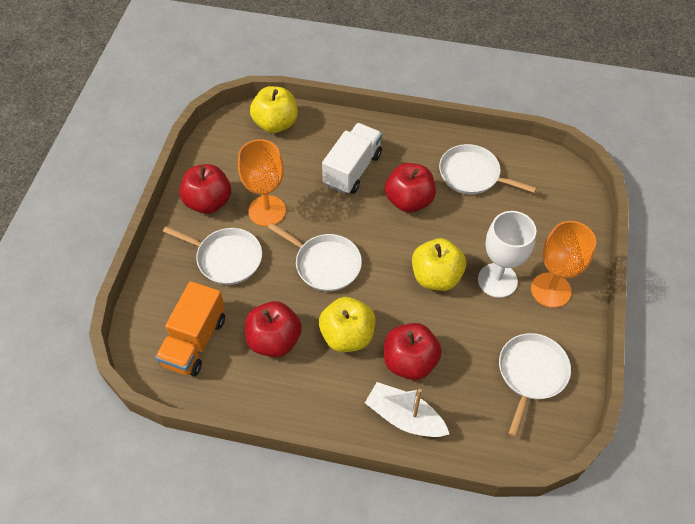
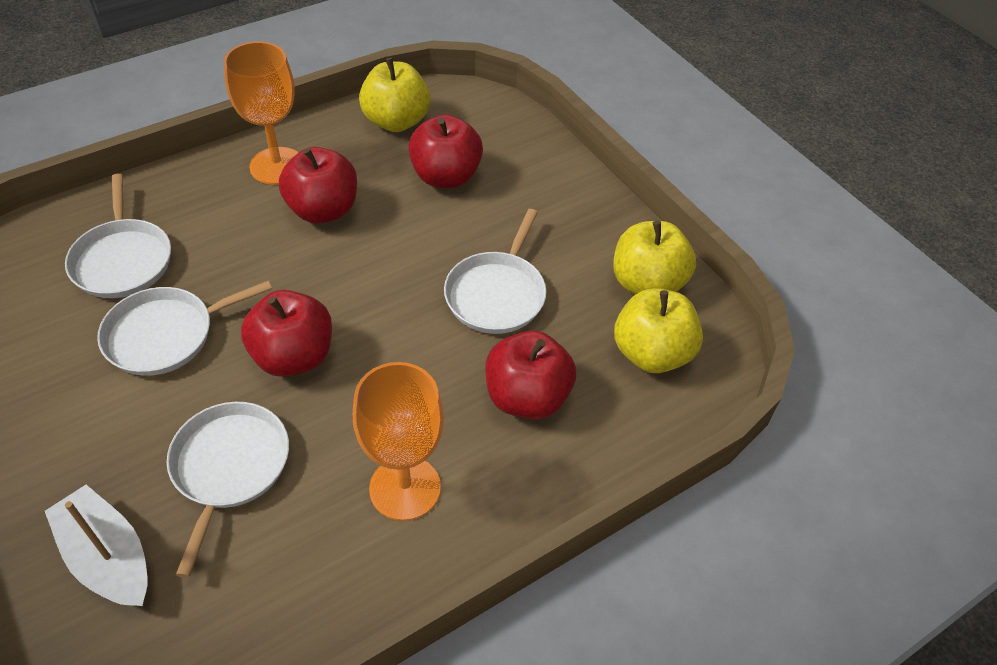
orange truck: 1 -> 0
white goblet: 1 -> 0
white truck: 1 -> 0

